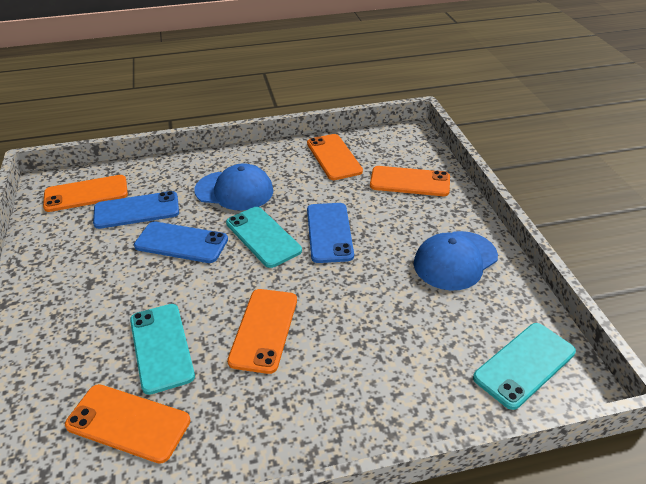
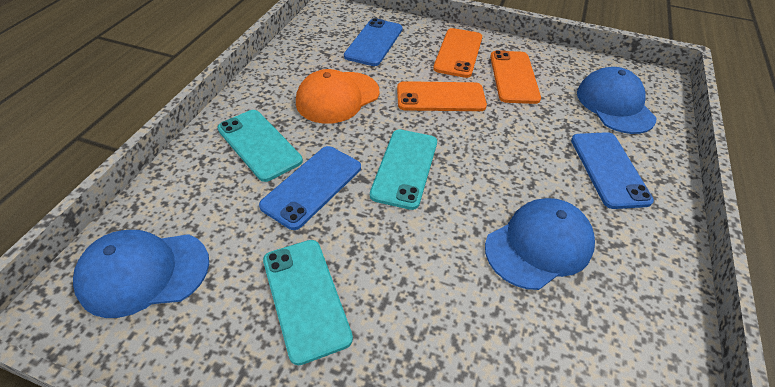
blue cap: 2 -> 3
orange cap: 0 -> 1
orange phone: 5 -> 3

